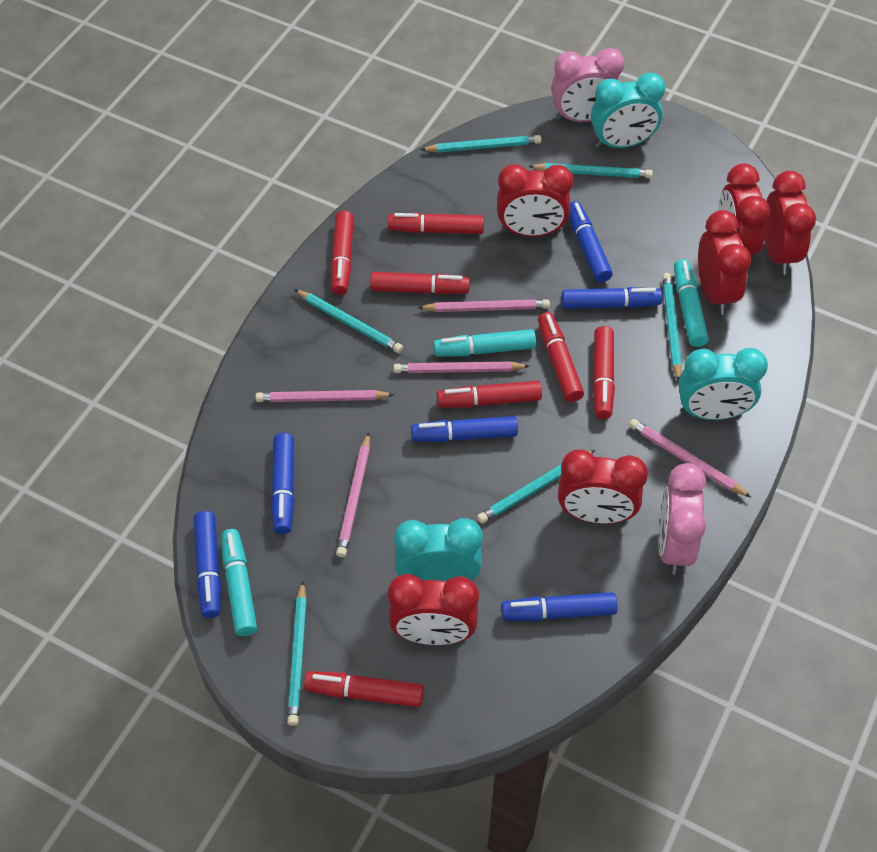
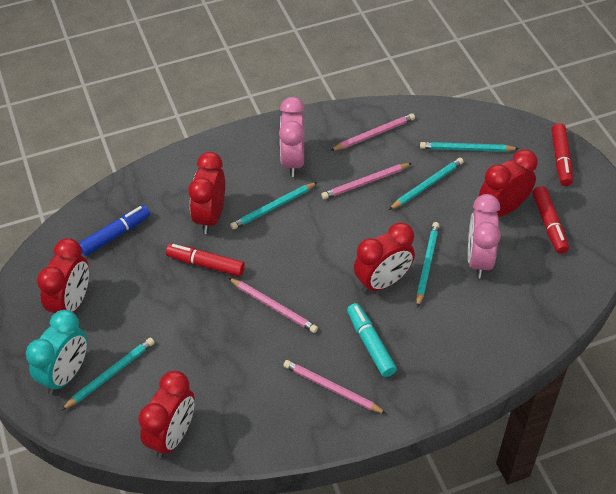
blue marker: 6 -> 1
pink pencil: 5 -> 4
red clock: 6 -> 5
red marker: 7 -> 3
turquoise clock: 3 -> 1
turquoise marker: 3 -> 1
turquoise pencil: 6 -> 5

